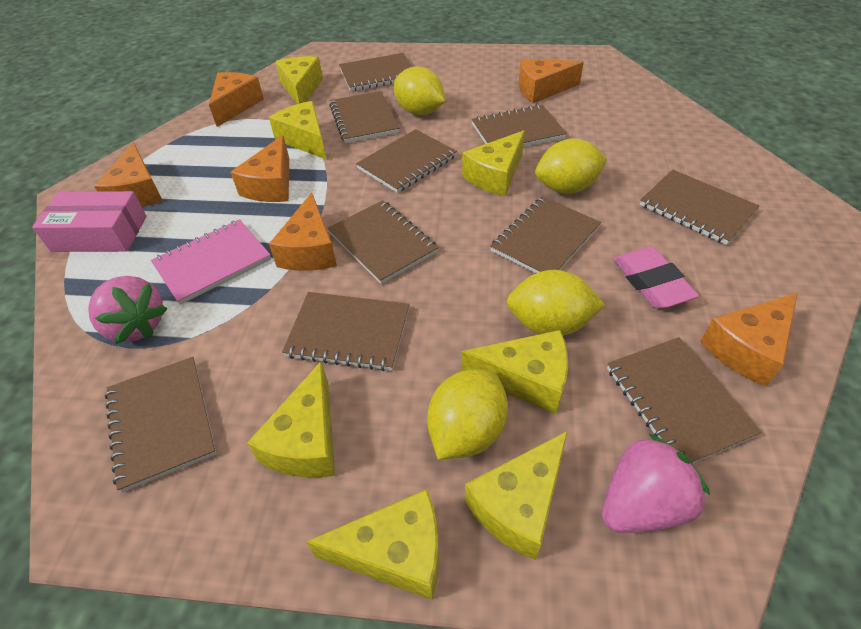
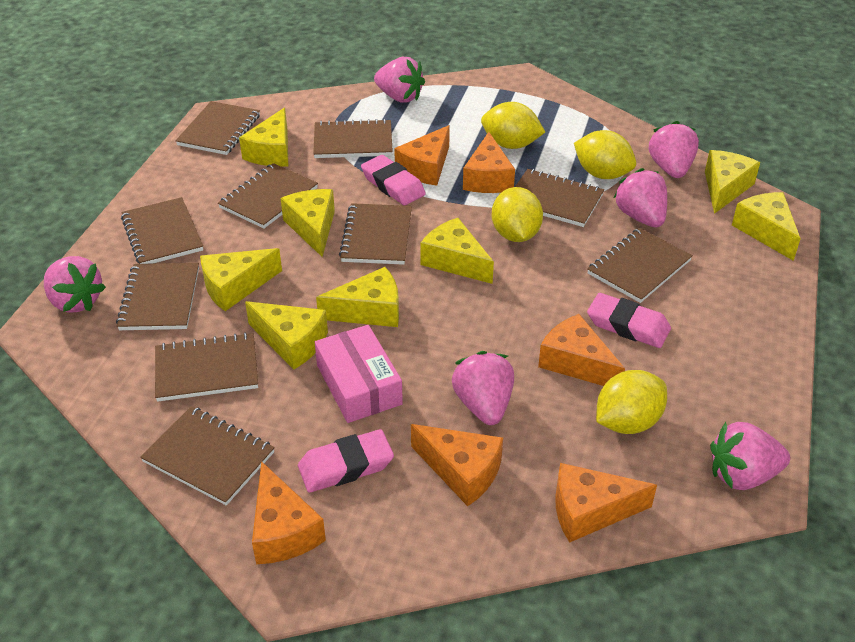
pink eraser: 1 -> 3
pink notebook: 1 -> 0
pink strawberry: 2 -> 6
yellow cheese: 7 -> 8

